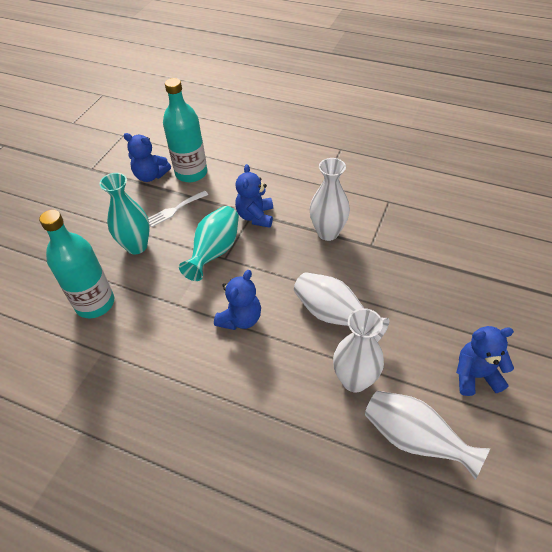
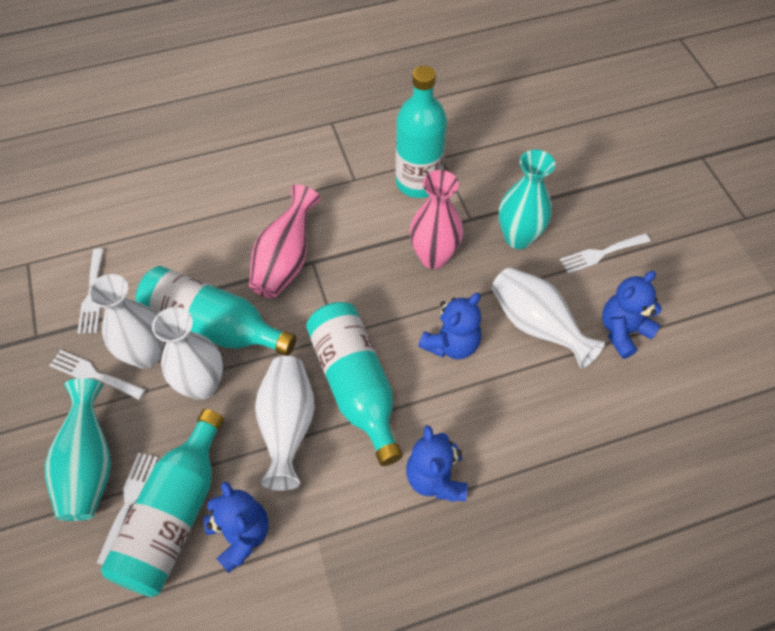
pink vase: 0 -> 2
turquoise bottle: 2 -> 4
white fork: 1 -> 4

